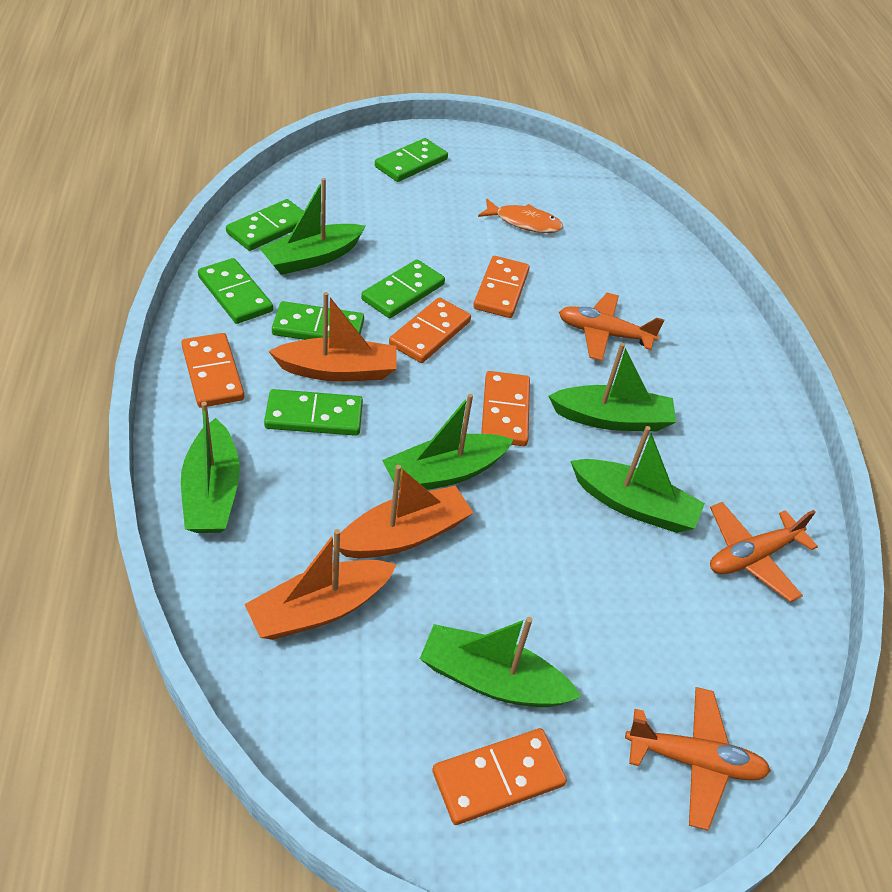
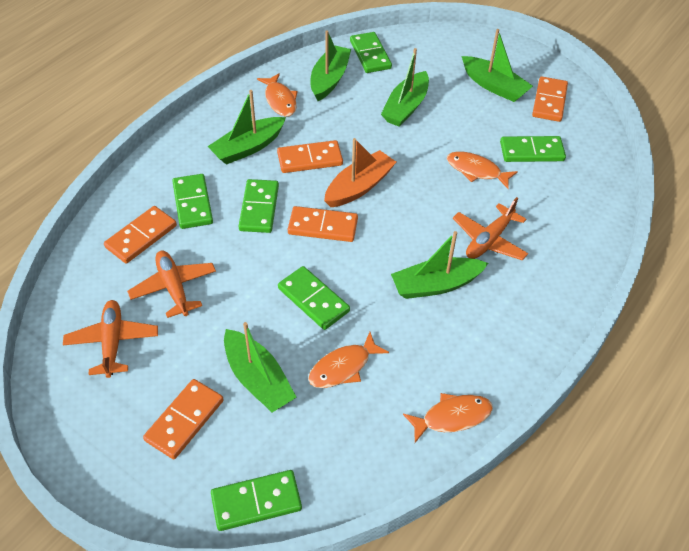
orange boat: 3 -> 1
orange fish: 1 -> 4

